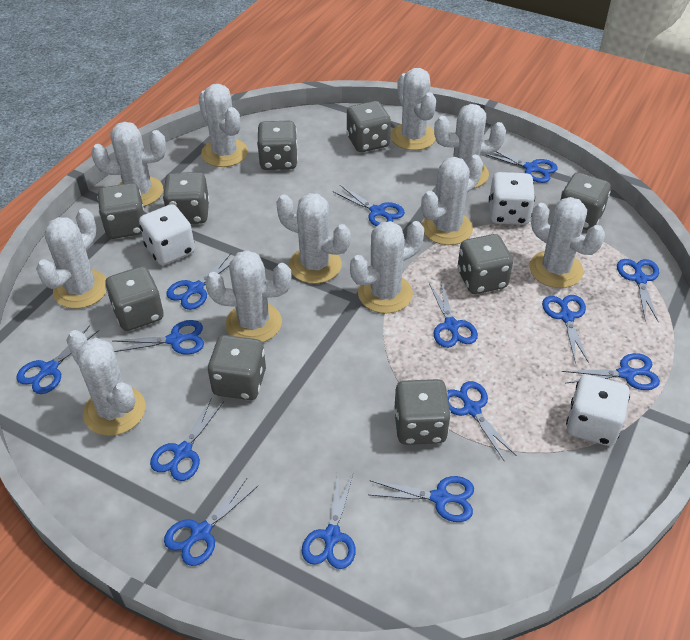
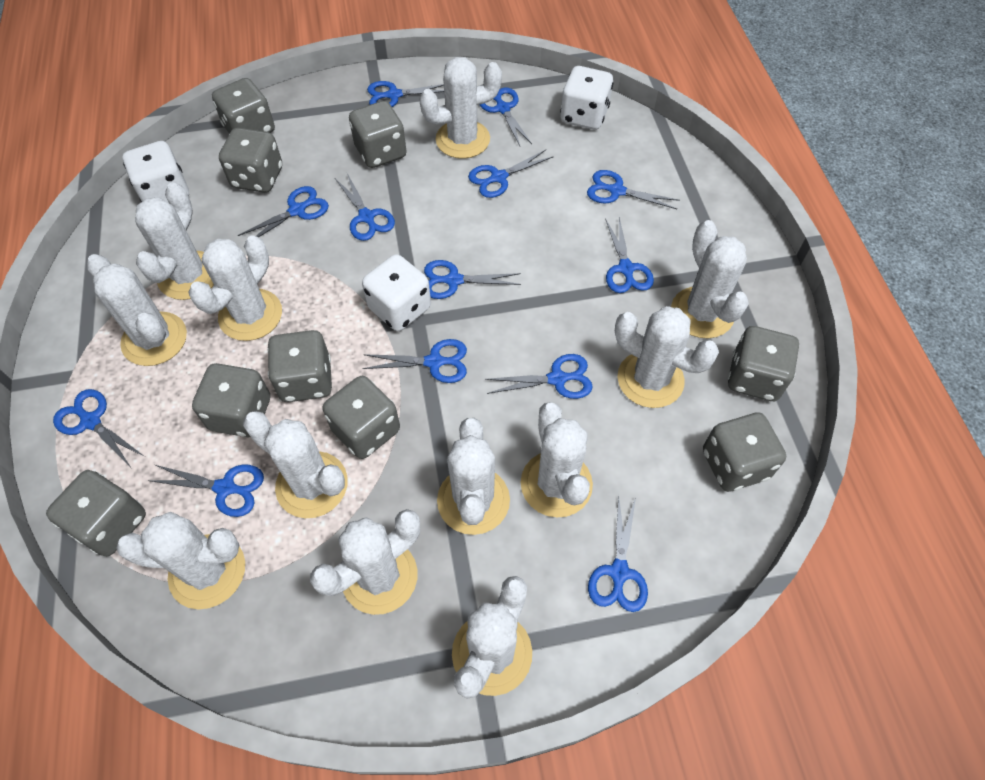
blue scissors: 14 -> 13
white cactus: 11 -> 12

